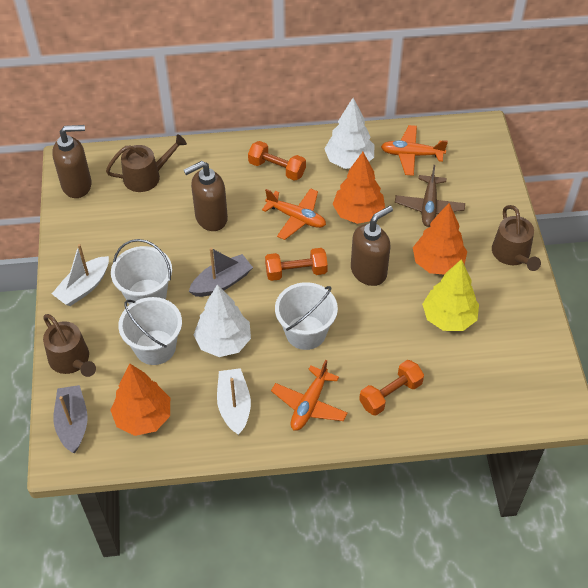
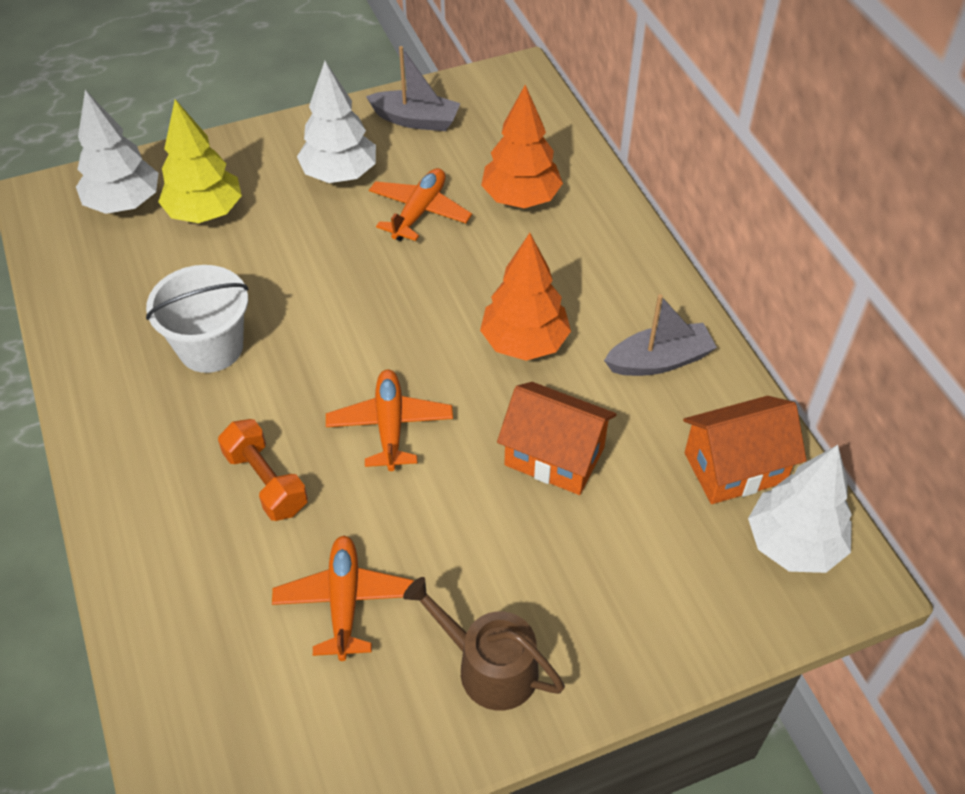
brown plane: 1 -> 0
brown soap dispenser: 3 -> 0
brown watering can: 3 -> 1
orange dumbbell: 3 -> 1
orange house: 0 -> 2
orange tree: 3 -> 2
white boat: 2 -> 0
white bucket: 3 -> 1
white tree: 2 -> 3

